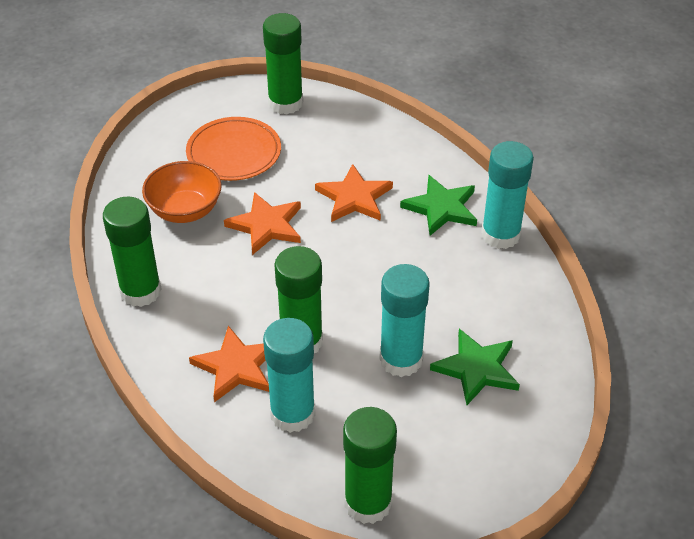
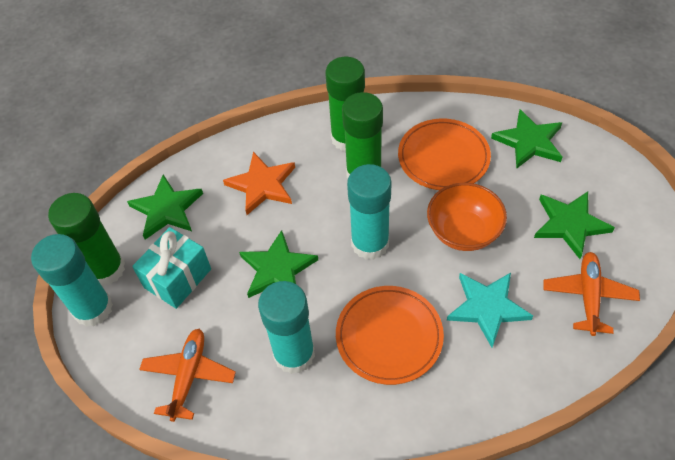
green glue stick: 4 -> 3
green star: 2 -> 4
orange plane: 0 -> 2
orange plate: 1 -> 2
orange star: 3 -> 1
turquoise gift: 0 -> 1
turquoise star: 0 -> 1

